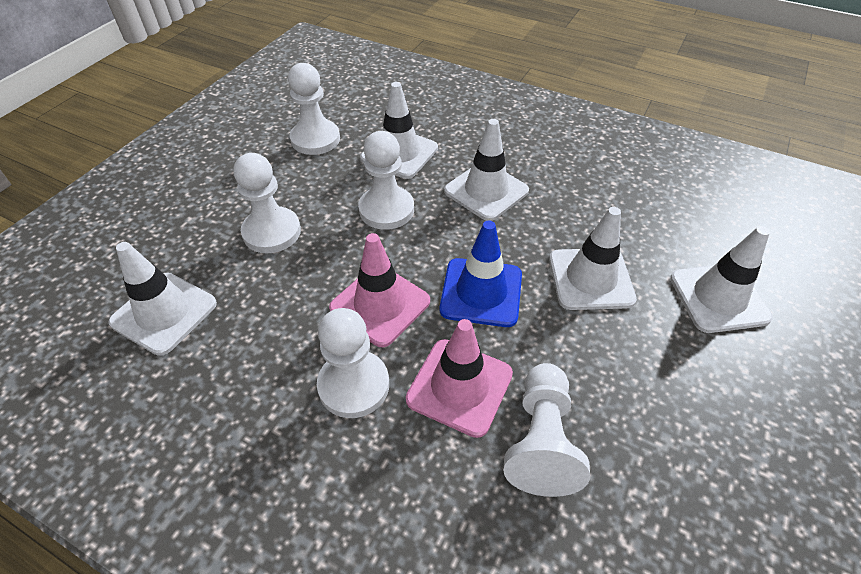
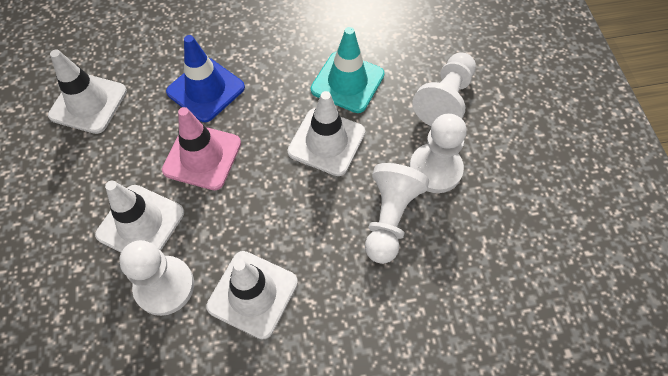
pink traffic cone: 2 -> 1
turquoise traffic cone: 0 -> 1
white pawn: 5 -> 4
white traffic cone: 5 -> 4

